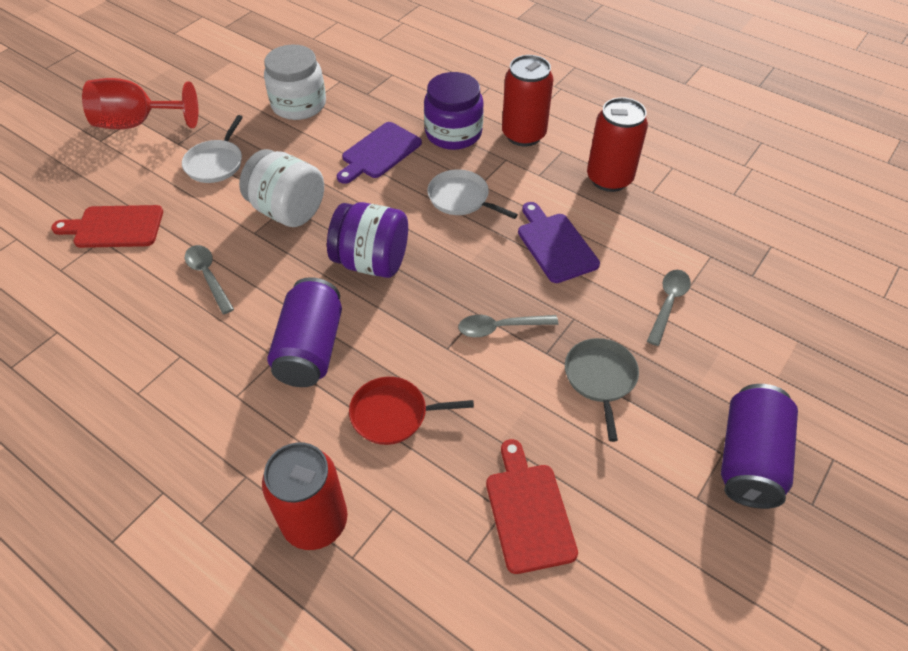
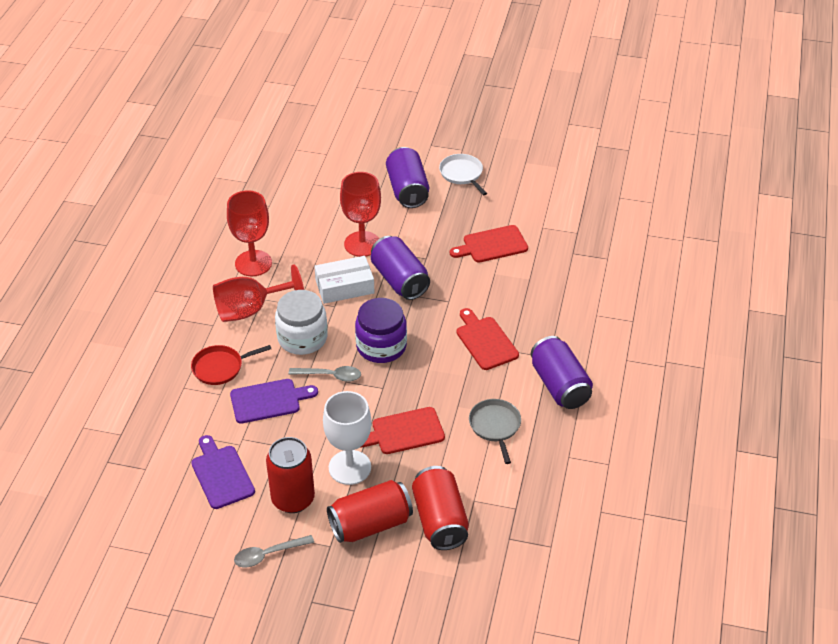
grey spoon: 3 -> 2
purple can: 2 -> 3
purple jar: 2 -> 1
red cutting board: 2 -> 3
red goblet: 1 -> 3
white box: 0 -> 1
white goblet: 0 -> 1
white jar: 2 -> 1
white pan: 2 -> 1

